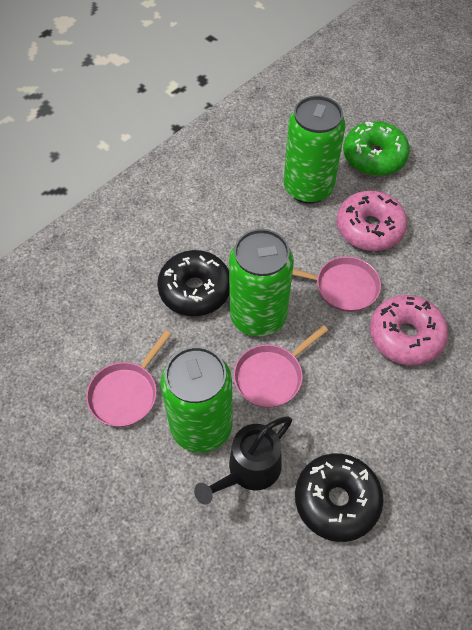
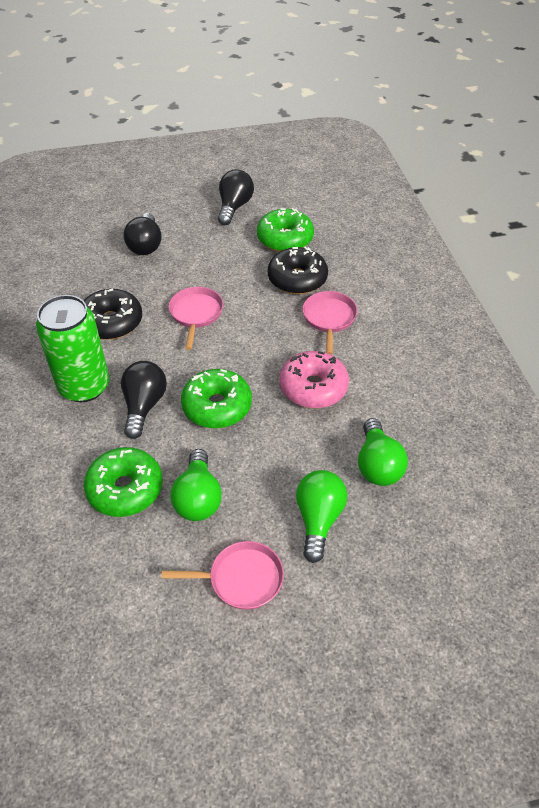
black light bulb: 0 -> 3
black watering can: 1 -> 0
green can: 3 -> 1
green donut: 1 -> 3
green light bulb: 0 -> 3
pink donut: 2 -> 1

